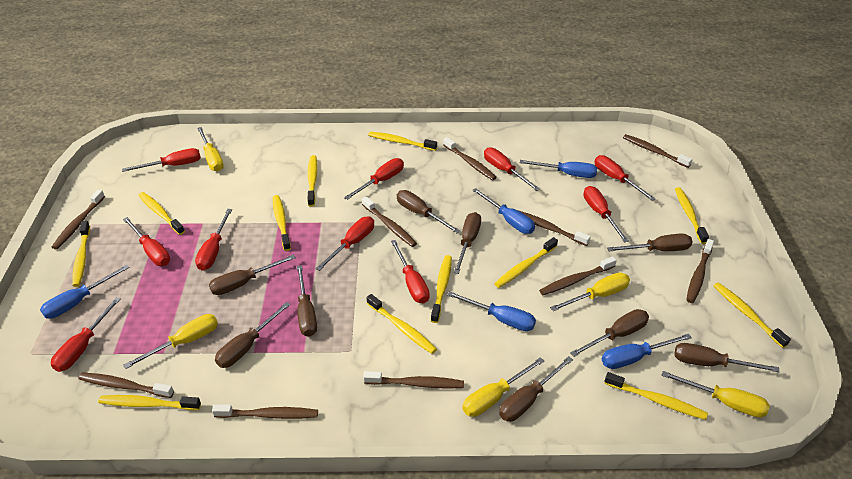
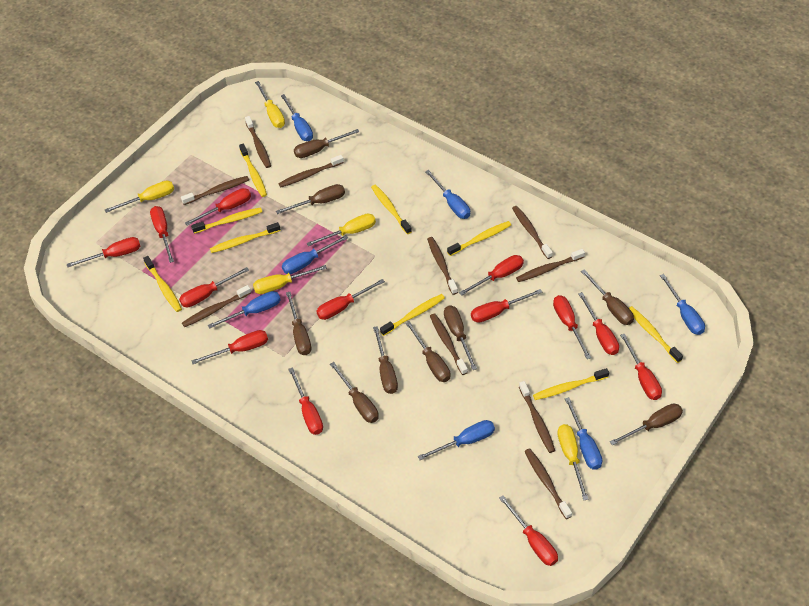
blue screwdriver: 5 -> 7
red screwdriver: 10 -> 13
yellow toothbrush: 12 -> 9

